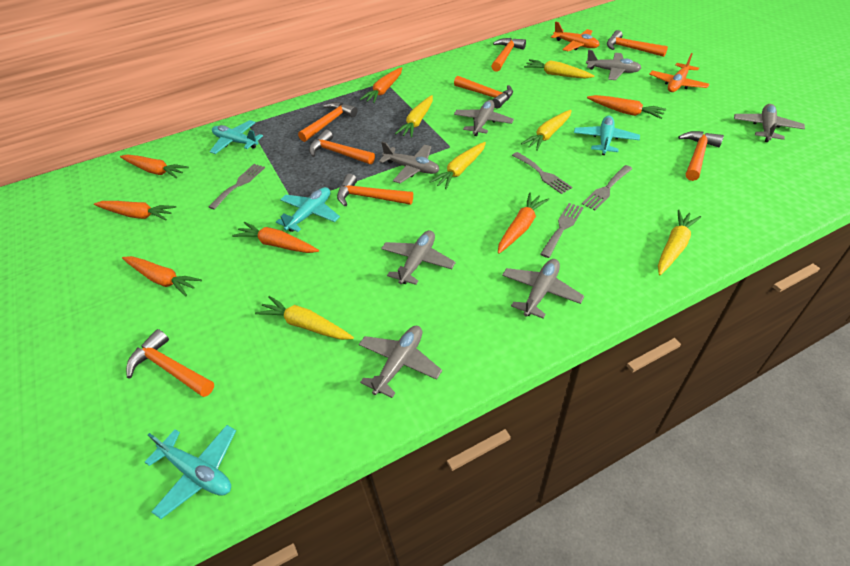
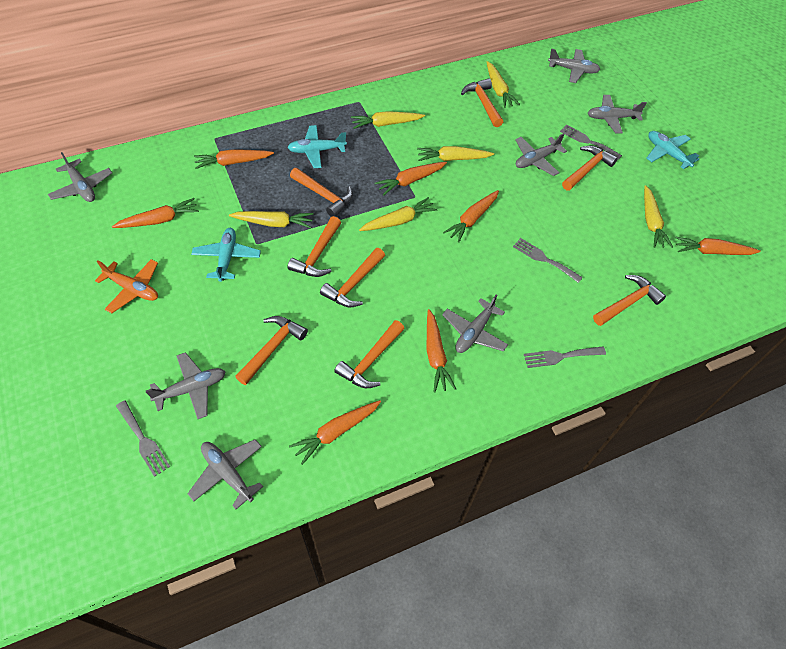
orange plane: 2 -> 1
turquoise plane: 4 -> 3

